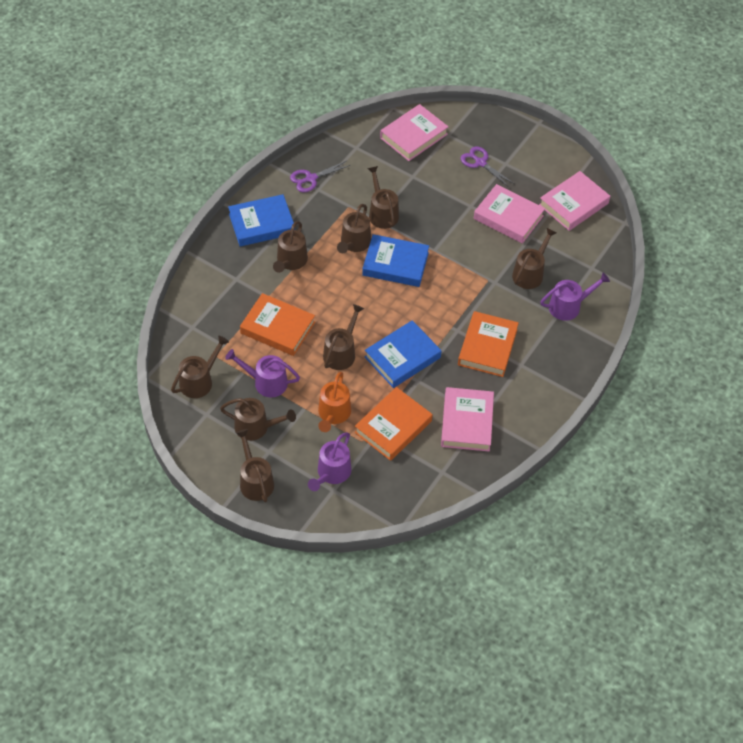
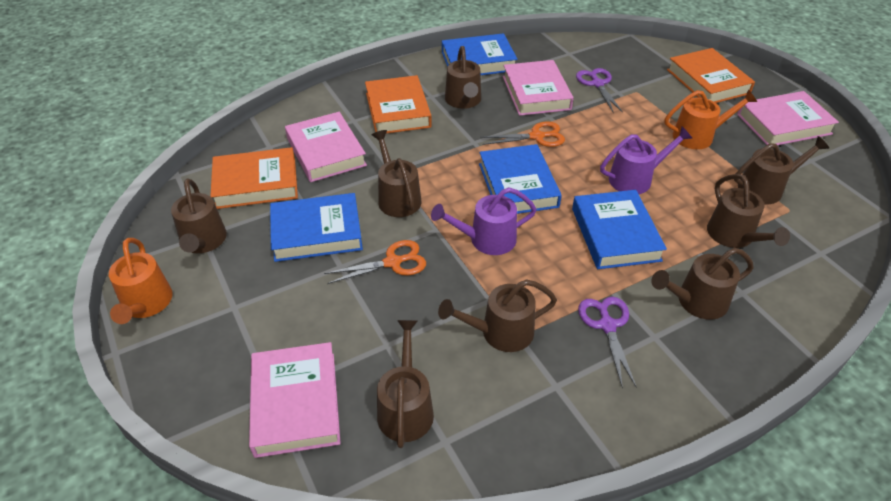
blue book: 3 -> 4
orange scissors: 0 -> 2
orange watering can: 1 -> 2
purple watering can: 3 -> 2

